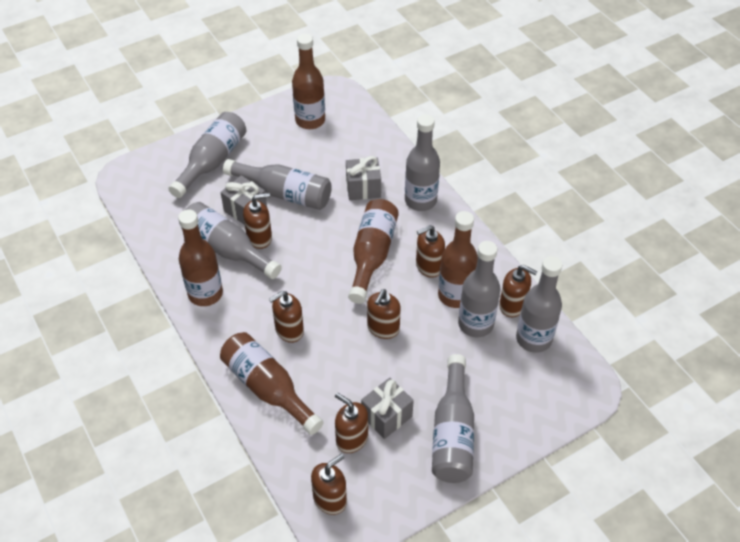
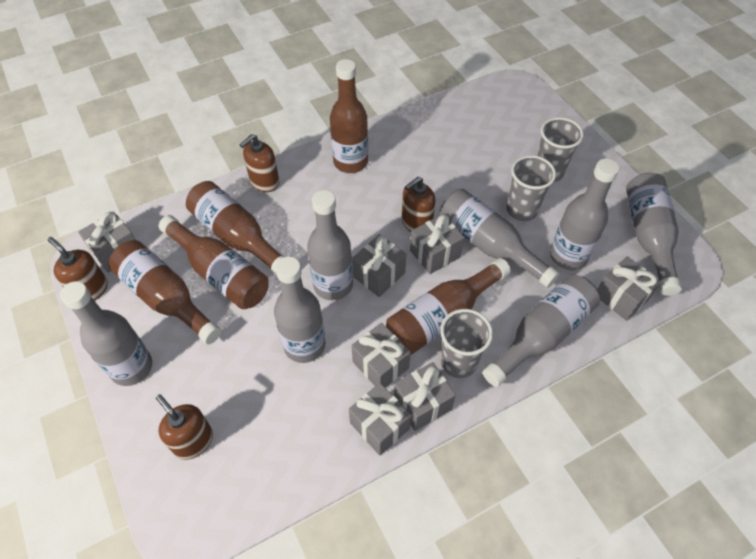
brown soap dispenser: 7 -> 4
grey cup: 0 -> 3
grey gift: 3 -> 7

